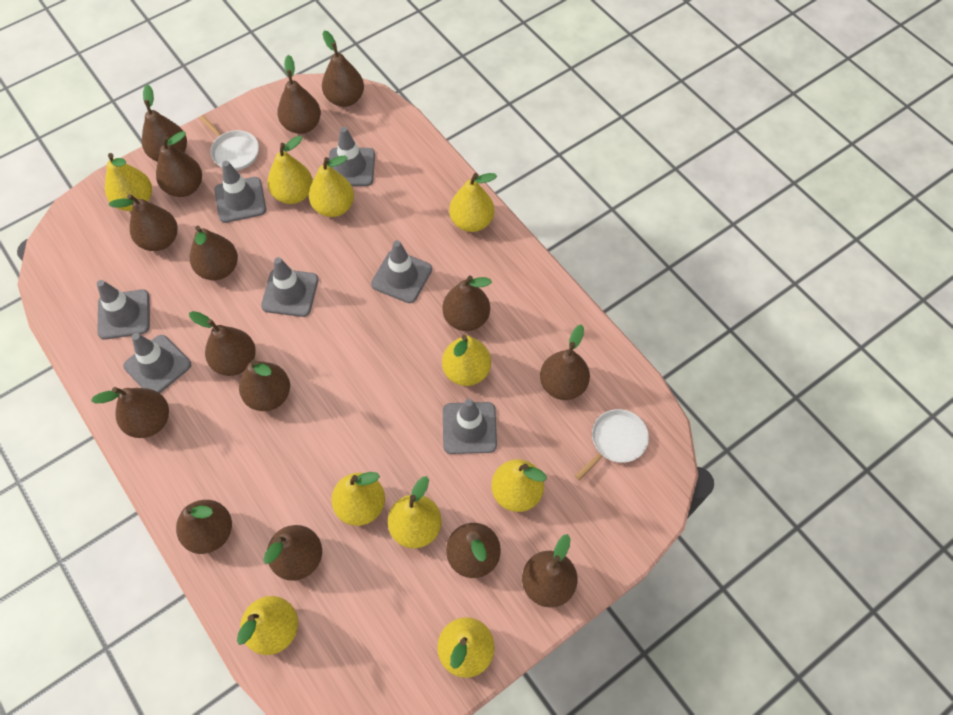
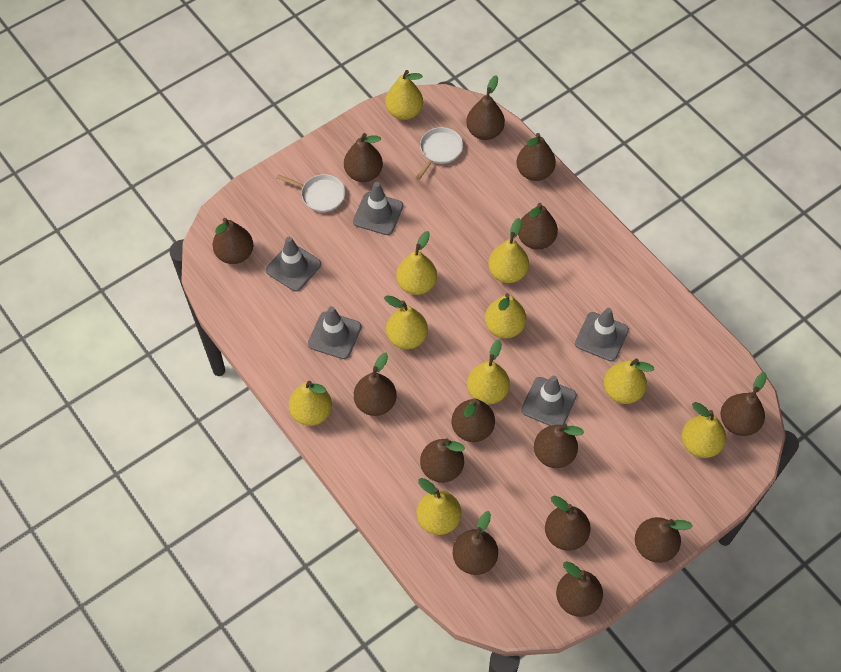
brown pear: 15 -> 14
grey traffic cone: 7 -> 5

